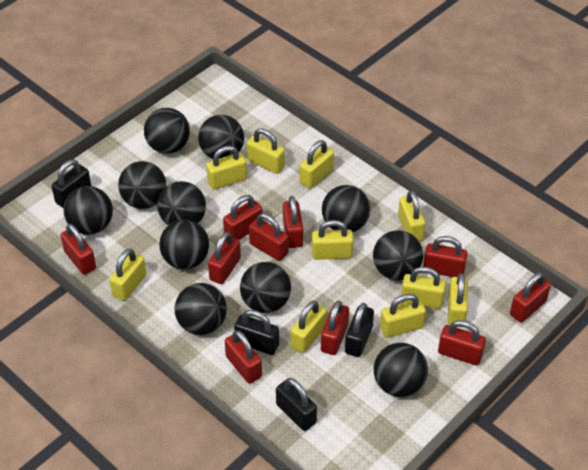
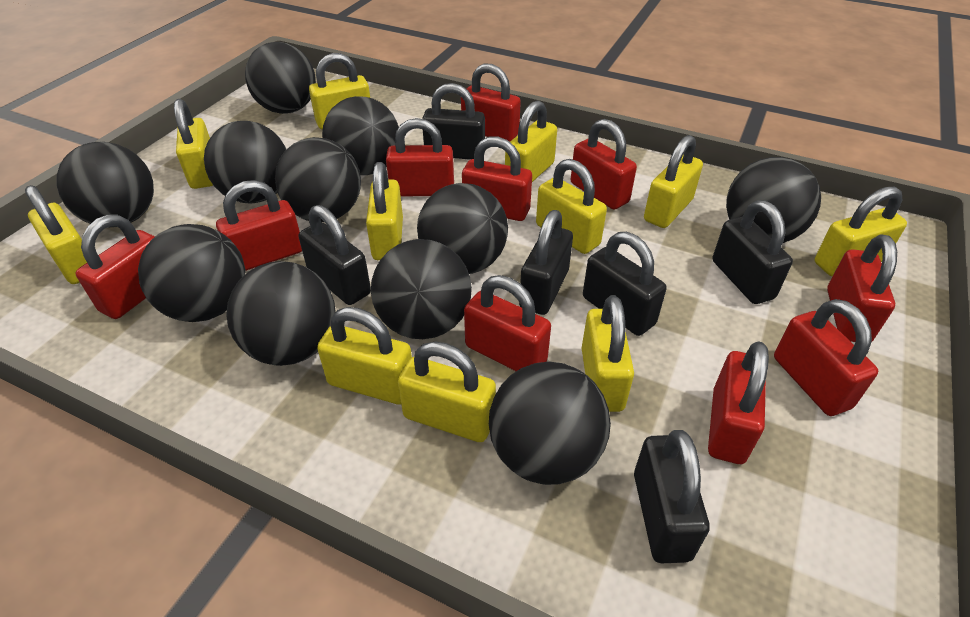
black padlock: 4 -> 6
yellow padlock: 10 -> 11

